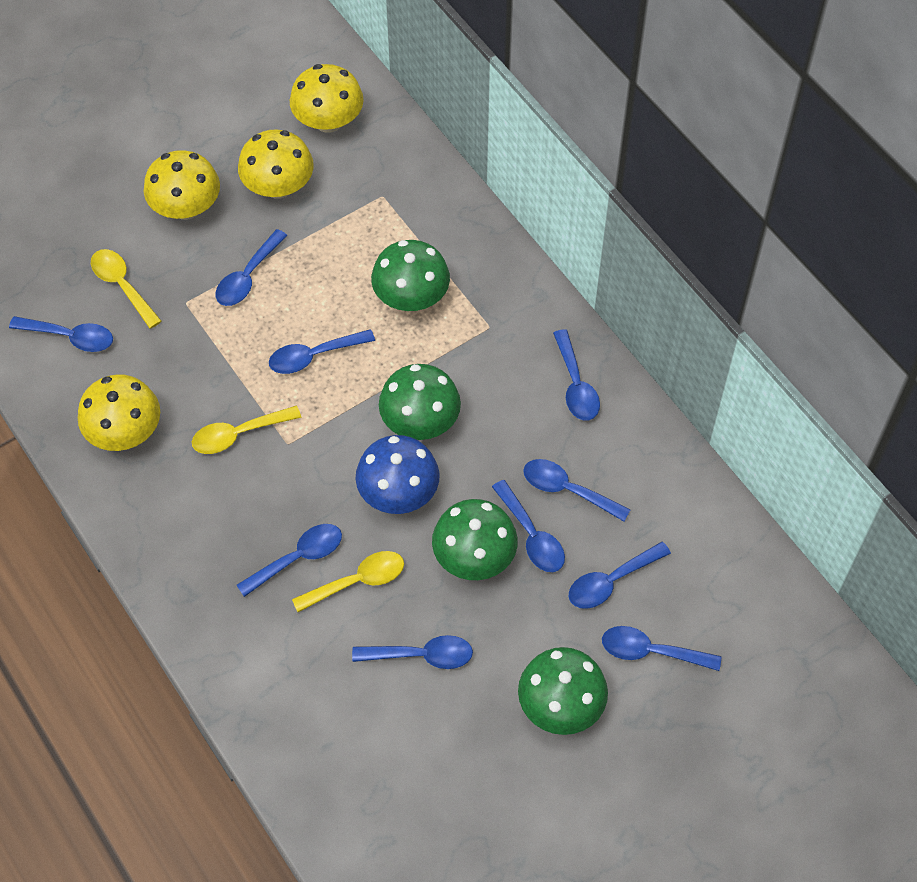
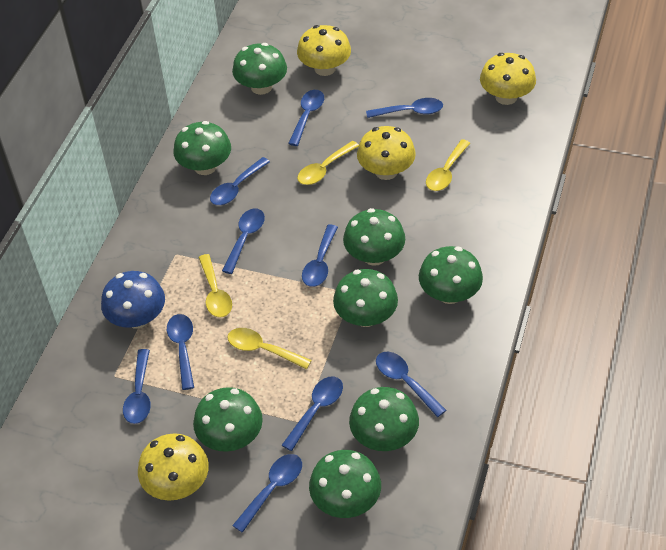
green mushroom: 4 -> 8
yellow spoon: 3 -> 4

